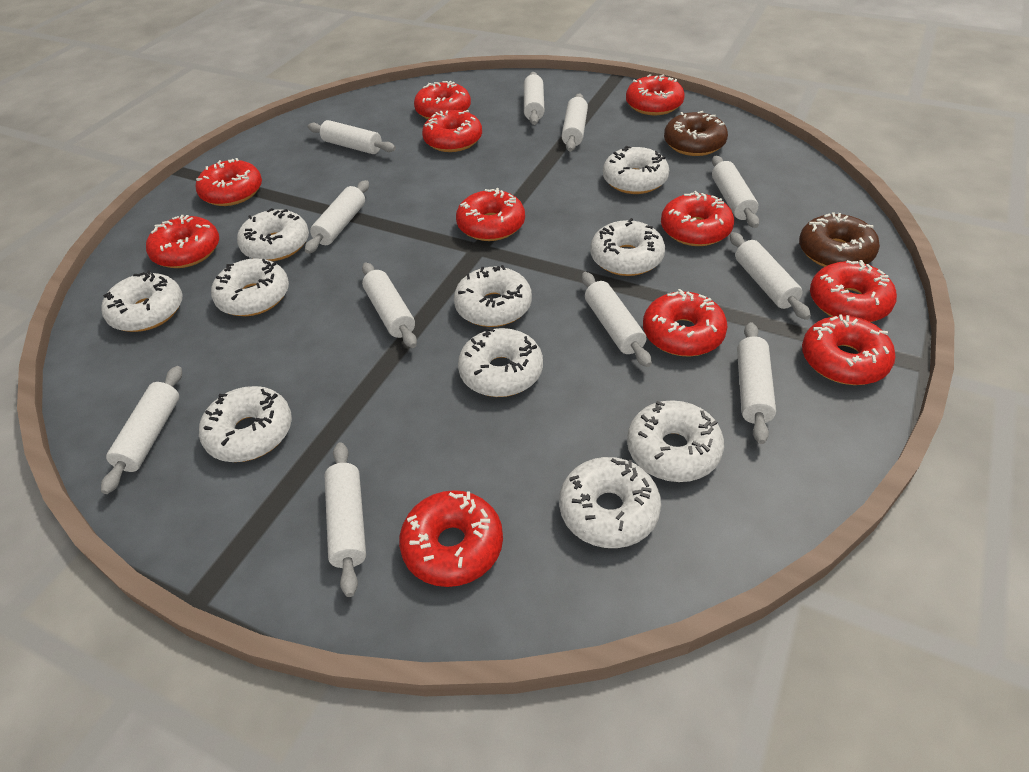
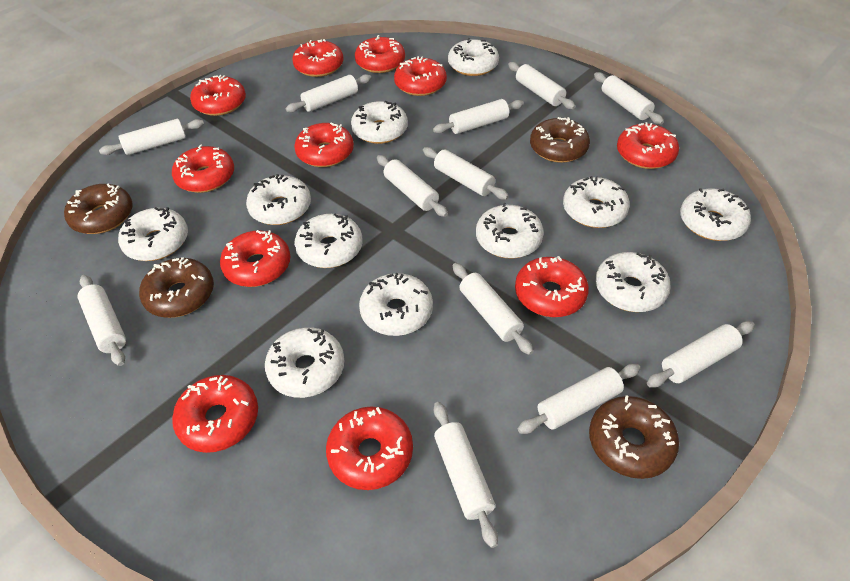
brown donut: 2 -> 4
white donut: 10 -> 11
white rolling pin: 11 -> 12

